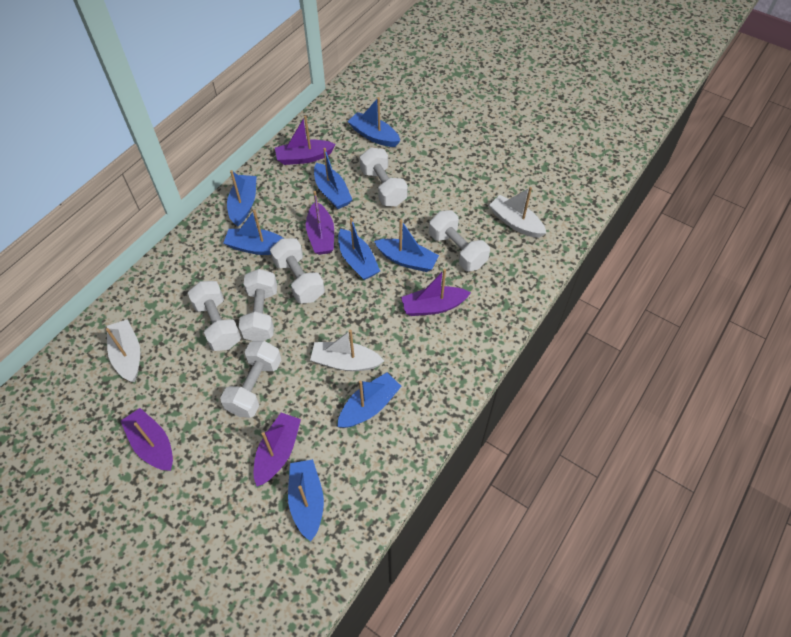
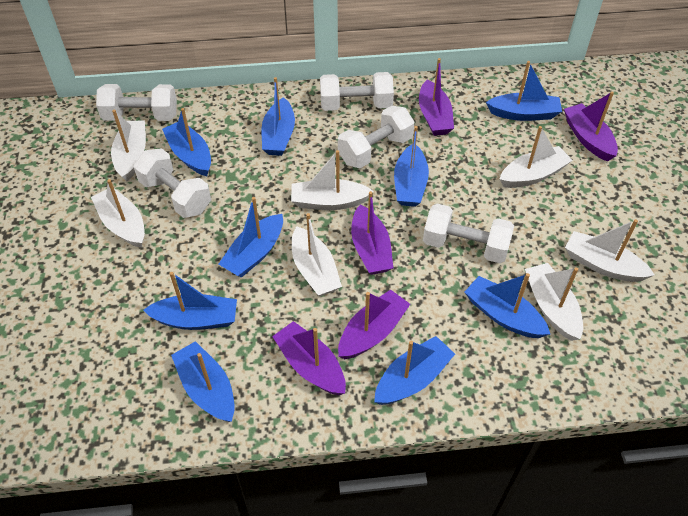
blue boat: 8 -> 9
white boat: 3 -> 7
white dumbbell: 6 -> 5

